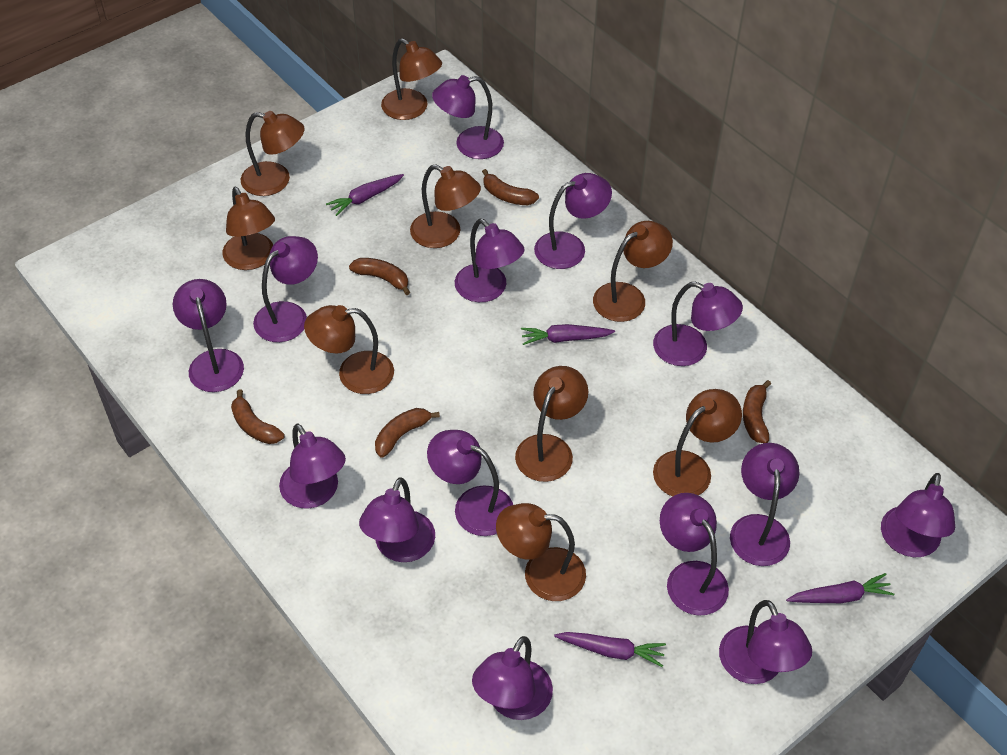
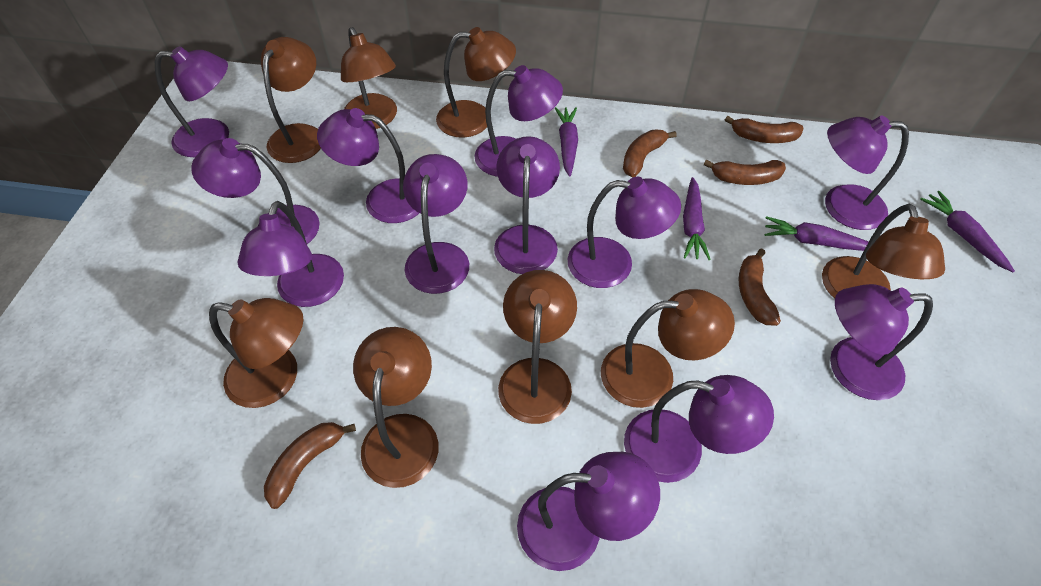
brown lamp: 9 -> 8
purple lamp: 14 -> 12

